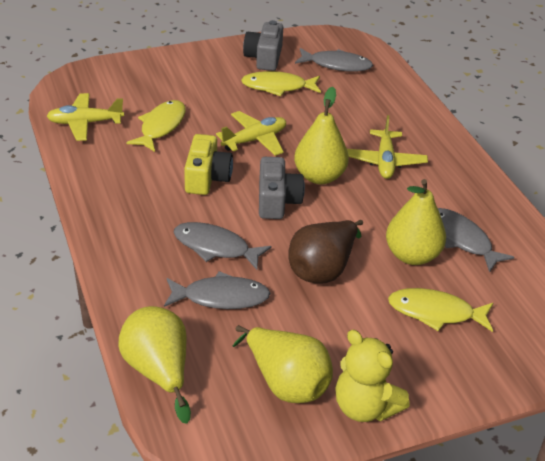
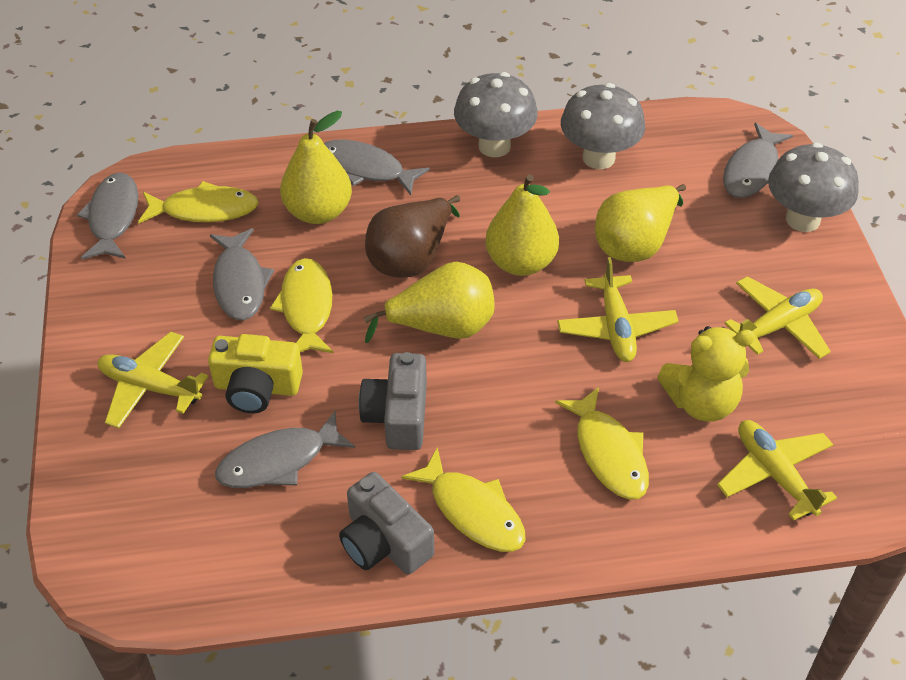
grey fish: 4 -> 5
grey mushroom: 0 -> 3
yellow fish: 3 -> 4
yellow plane: 3 -> 4

